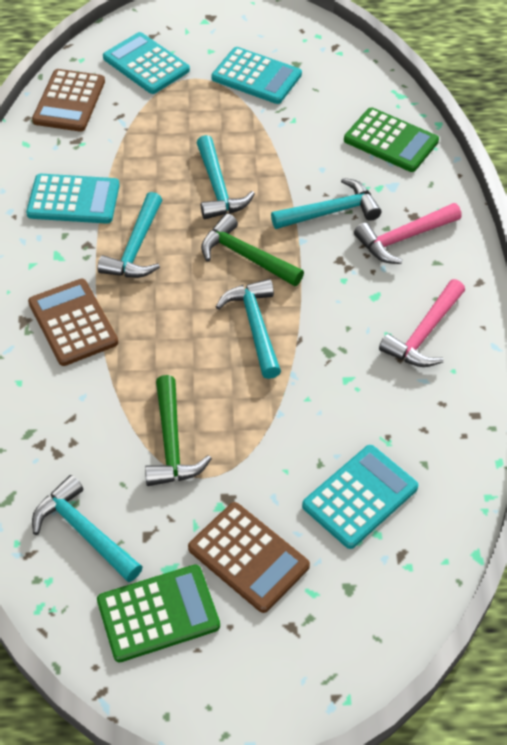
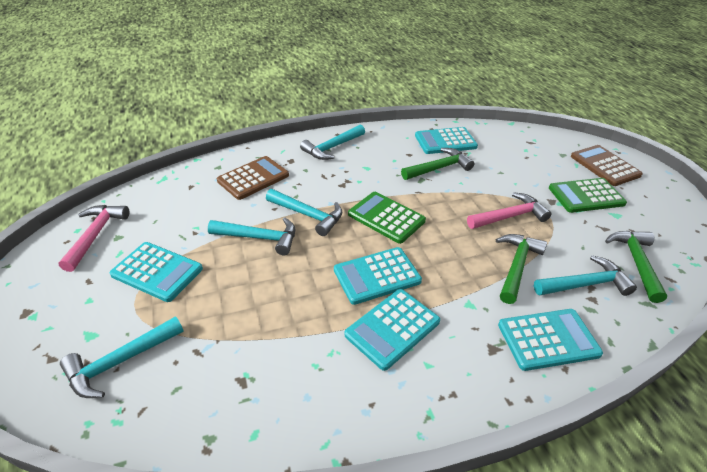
brown calculator: 3 -> 2
green hammer: 2 -> 3
turquoise calculator: 4 -> 5

